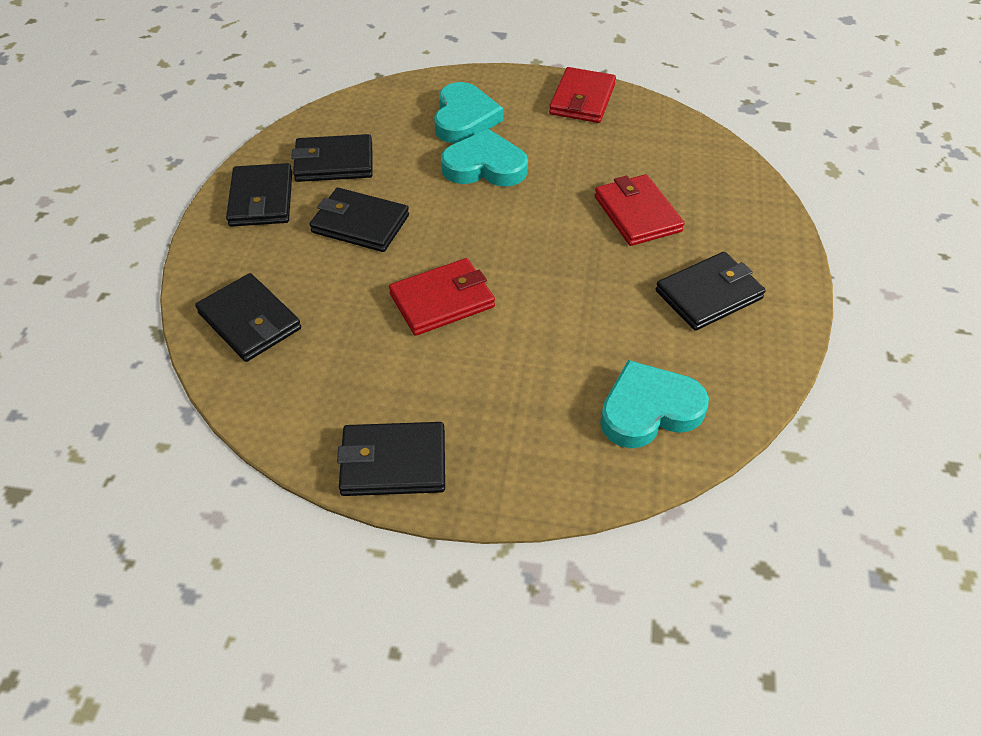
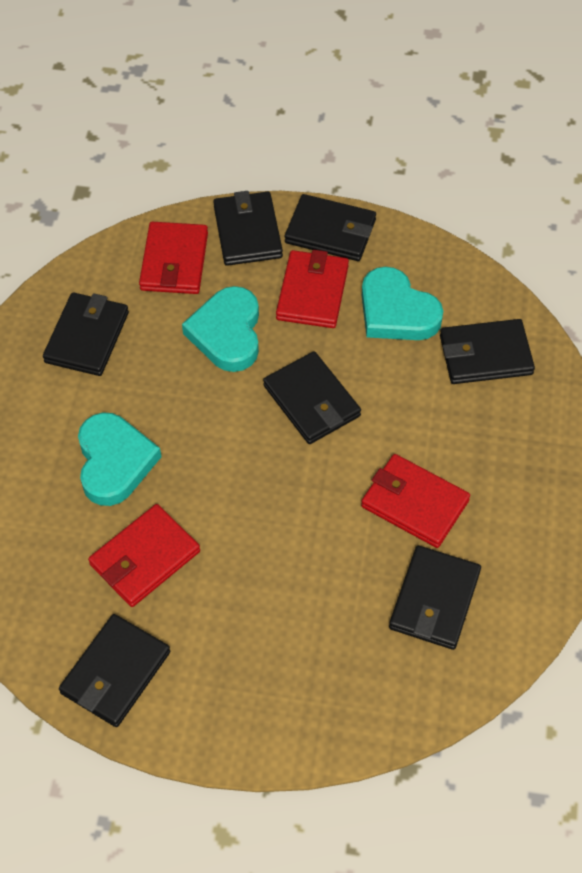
black wallet: 6 -> 7
red wallet: 3 -> 4

